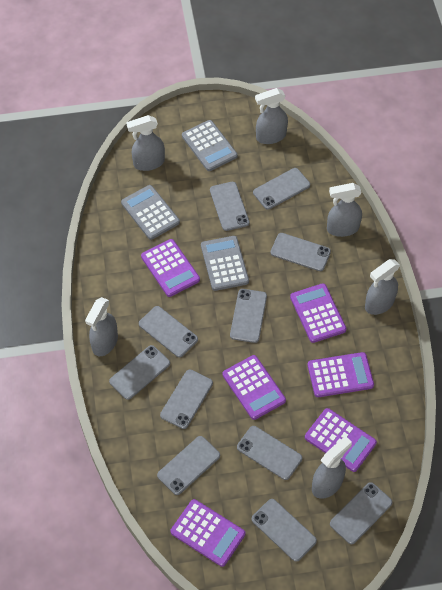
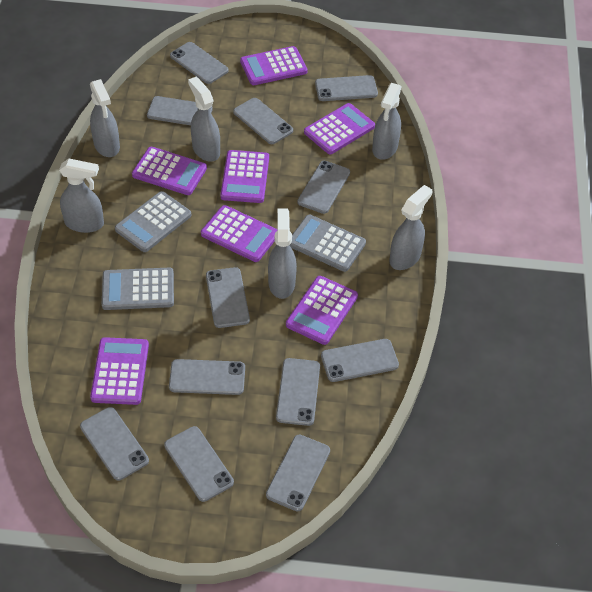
grey phone: 11 -> 12
purple calculator: 6 -> 7

